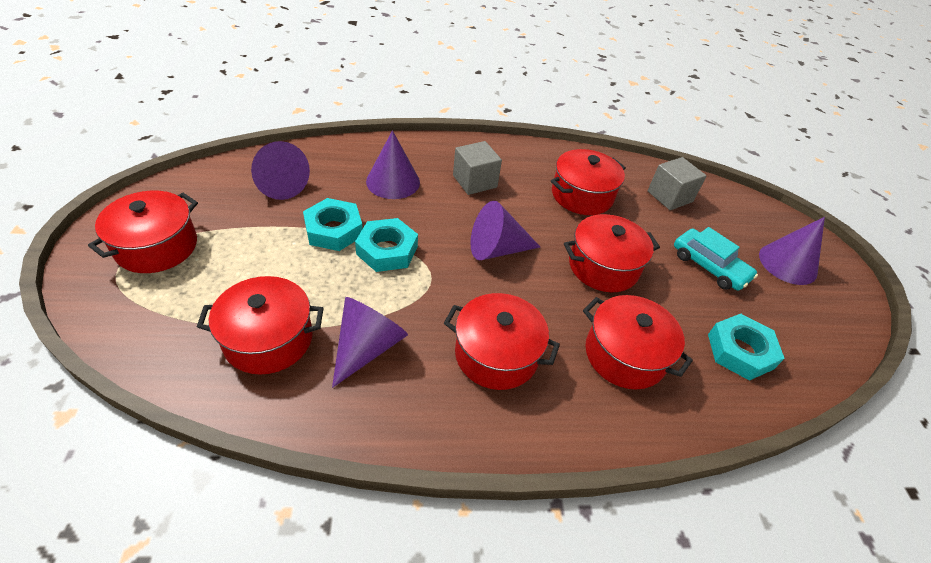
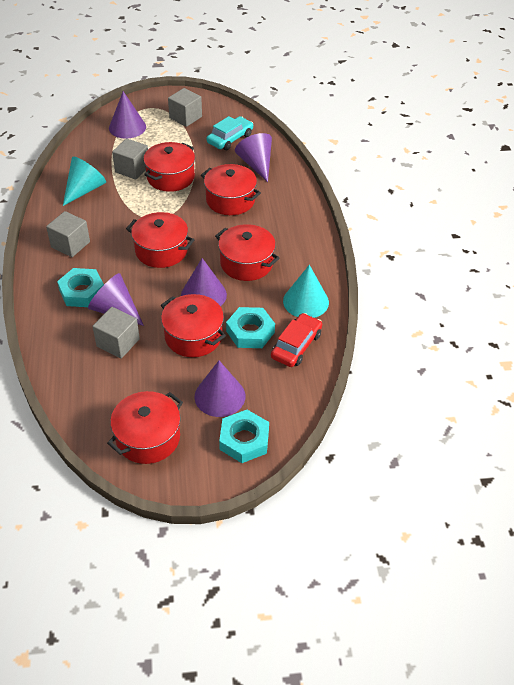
grey cube: 2 -> 4
red car: 0 -> 1
turquoise cone: 0 -> 2

